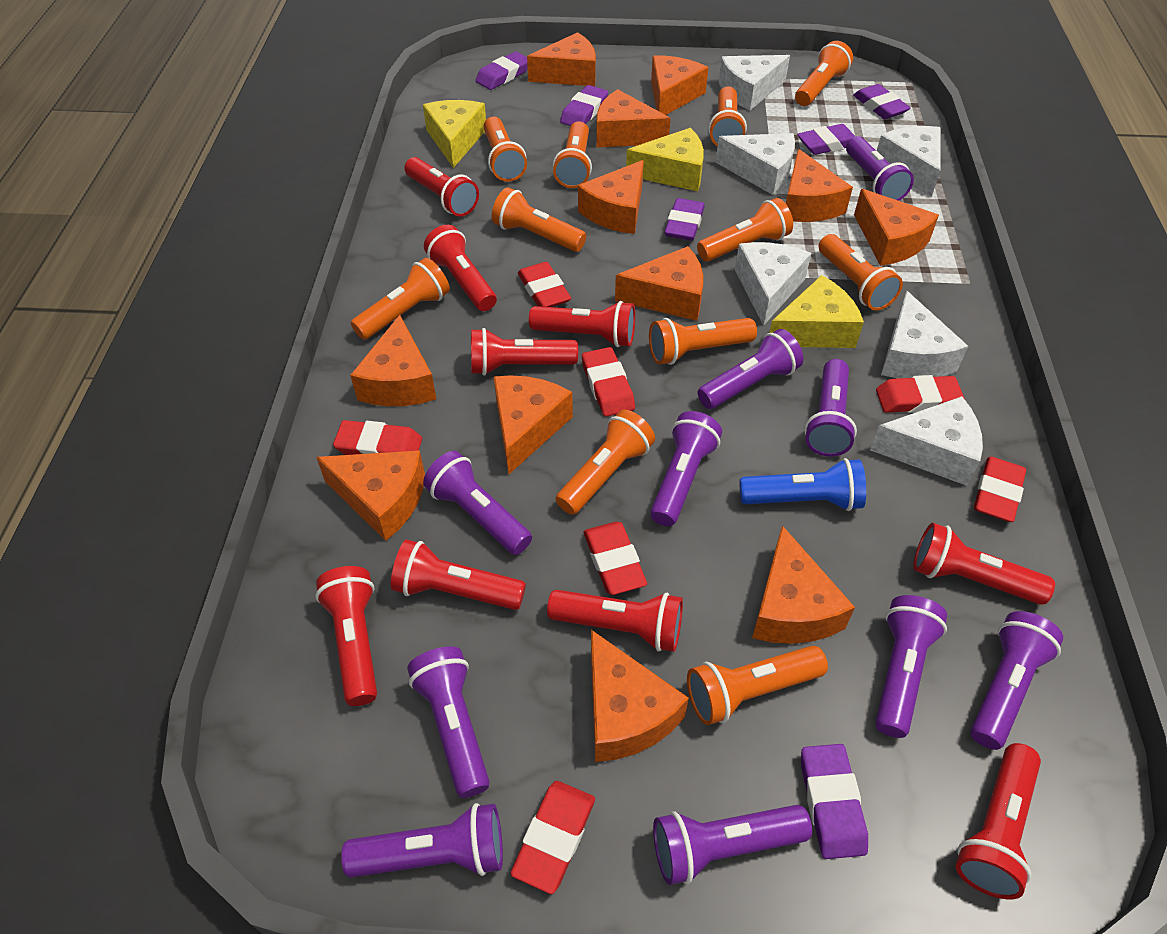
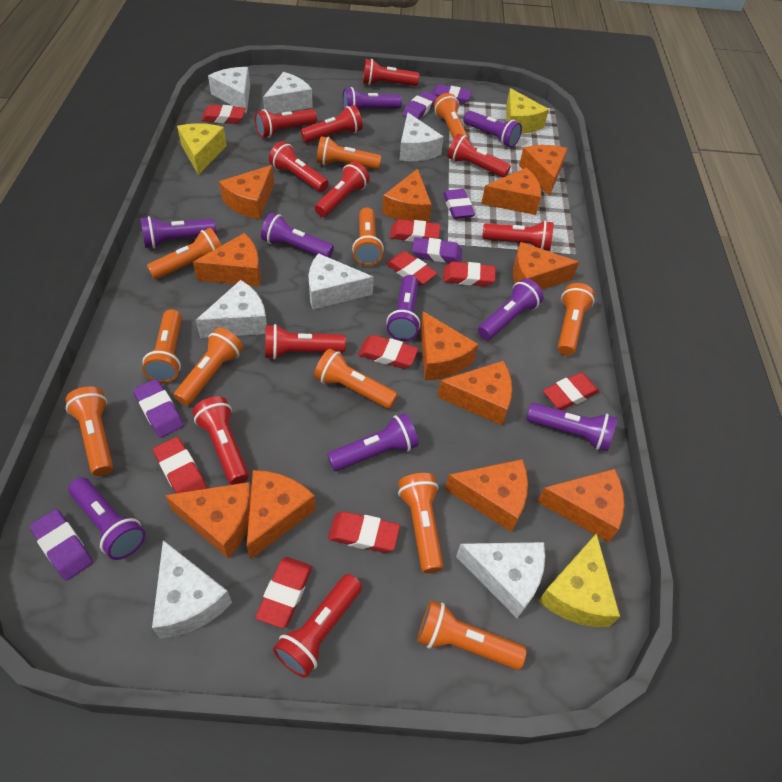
blue flashlight: 1 -> 0
purple flashlight: 10 -> 9
red eraser: 7 -> 9
red flashlight: 9 -> 10
white cheese: 6 -> 7

